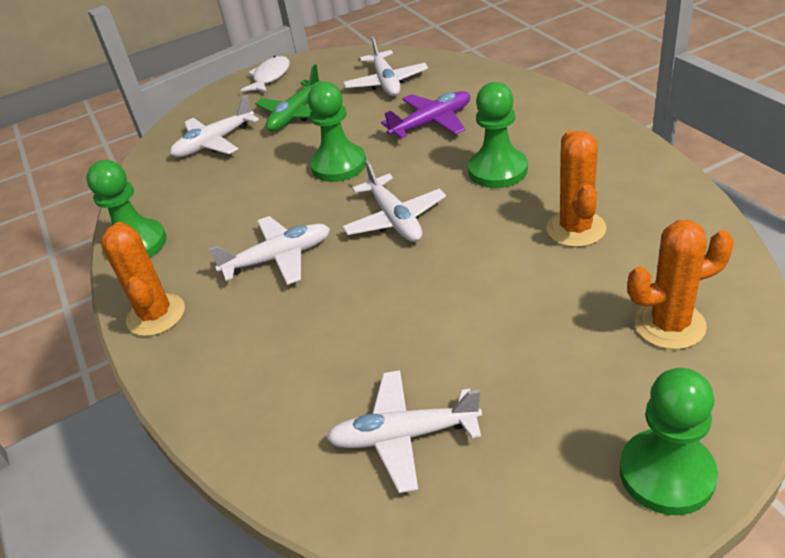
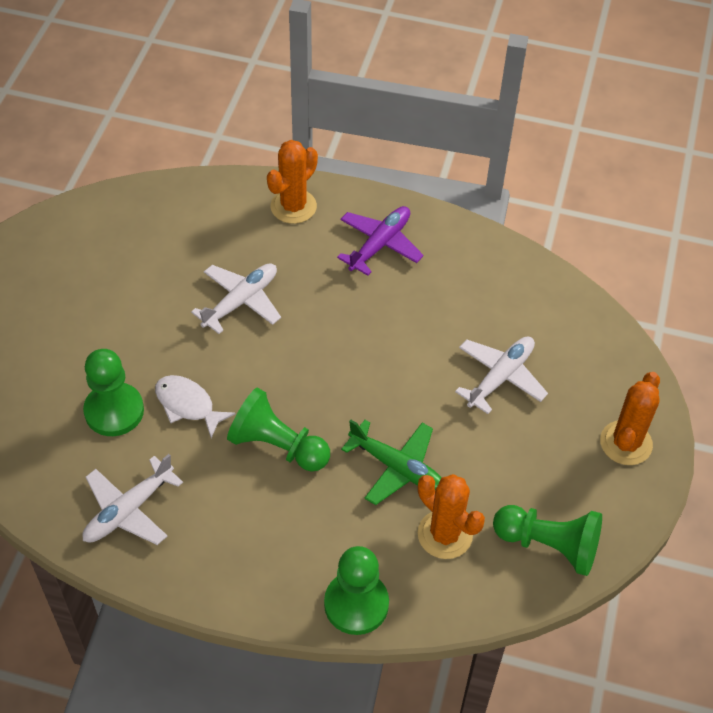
white plane: 5 -> 3

